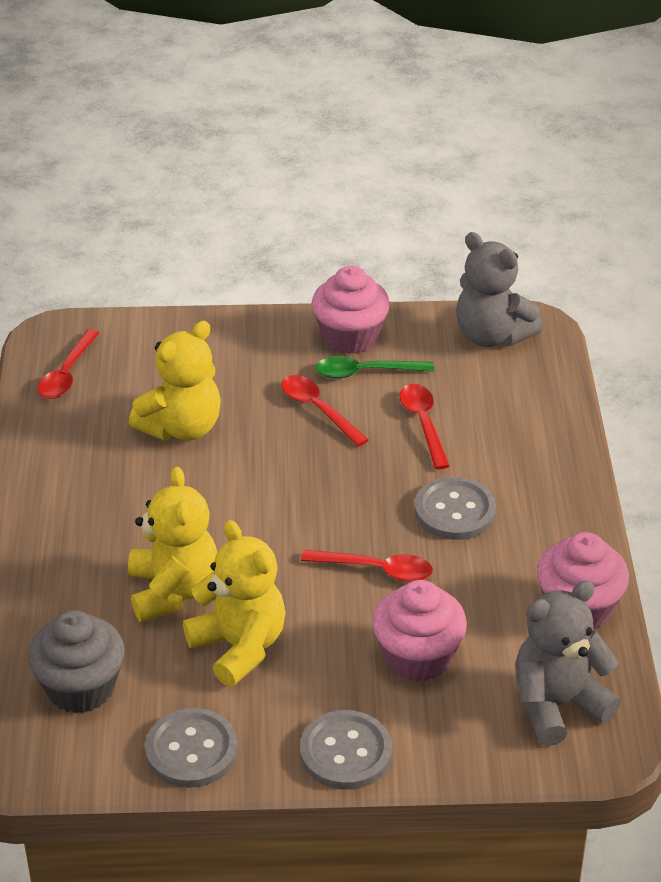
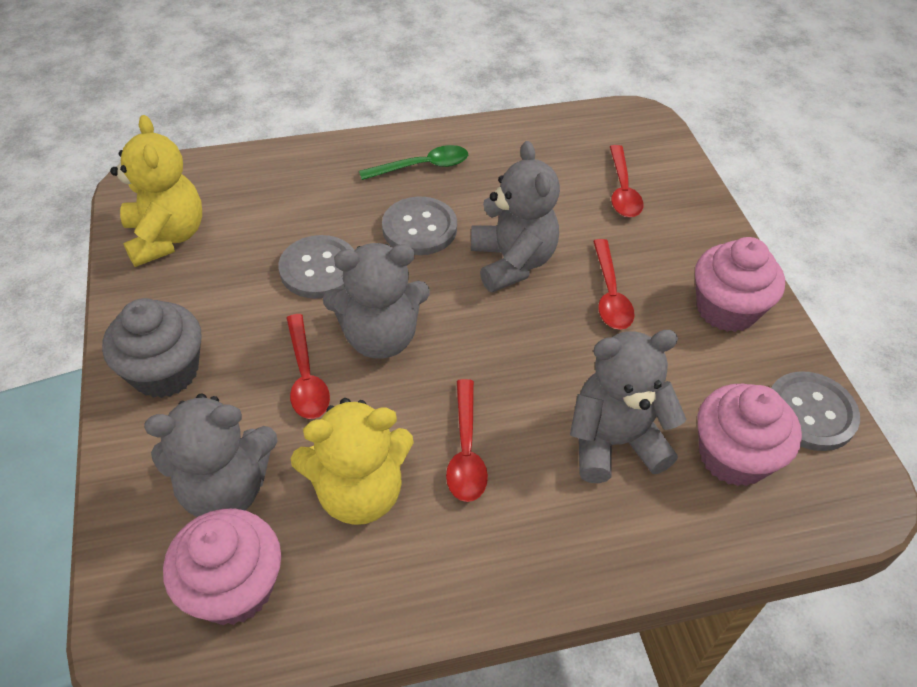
grey teddy bear: 2 -> 4
yellow teddy bear: 3 -> 2

